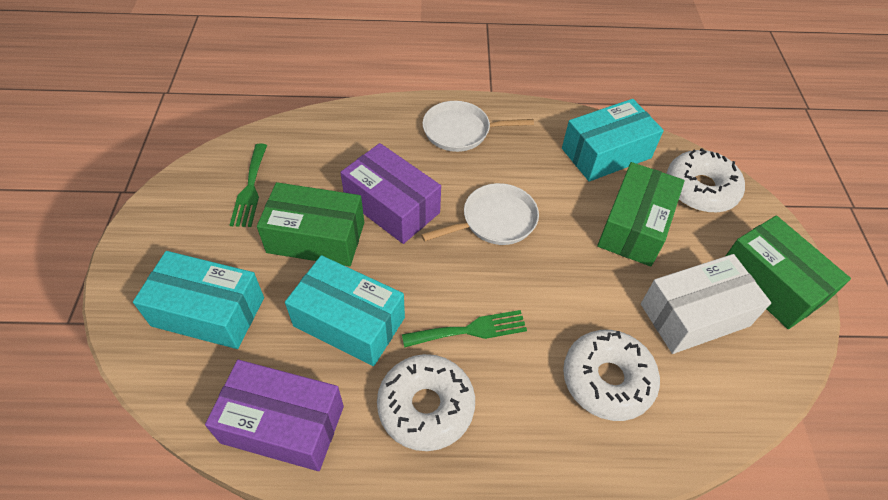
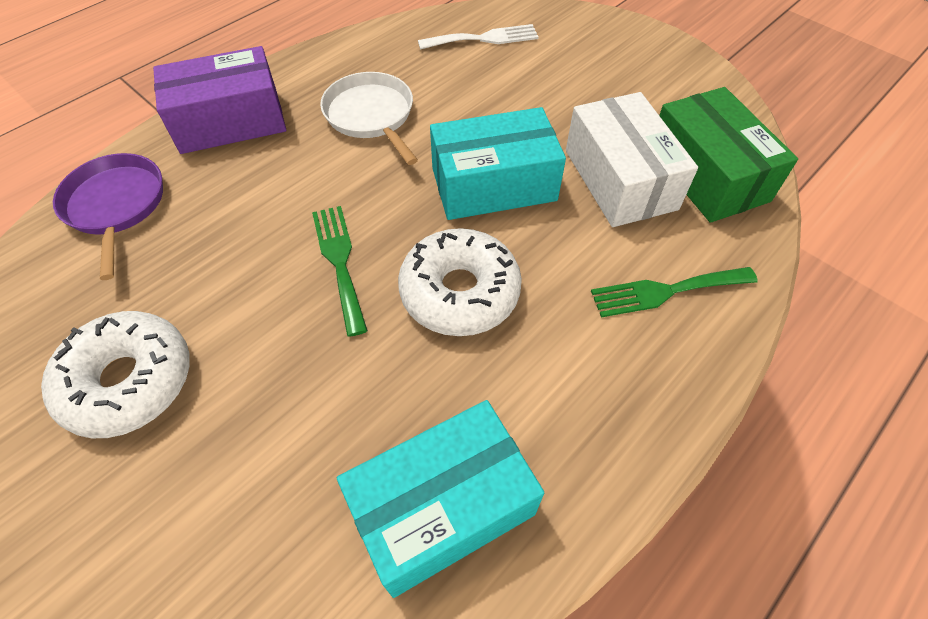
green box: 3 -> 1
purple box: 2 -> 1
purple pan: 0 -> 1
turquoise box: 3 -> 2
white donut: 3 -> 2
white fork: 0 -> 1
white pan: 2 -> 1

